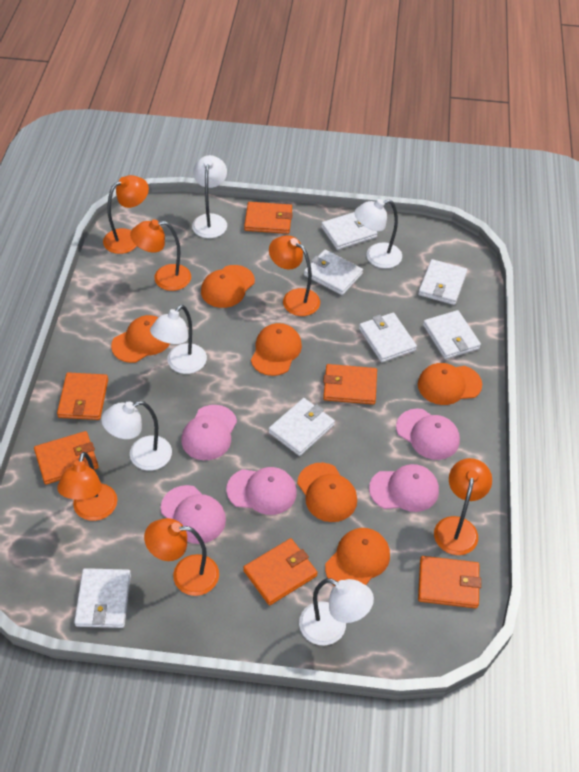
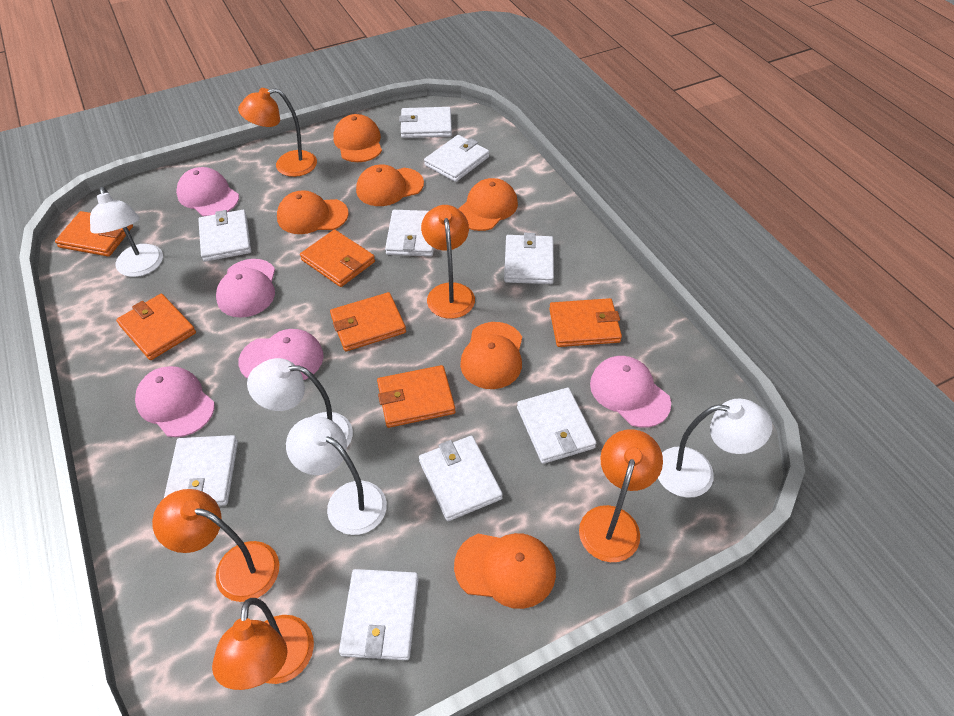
orange lamp: 6 -> 5
white lamp: 5 -> 4
white wallet: 7 -> 9

